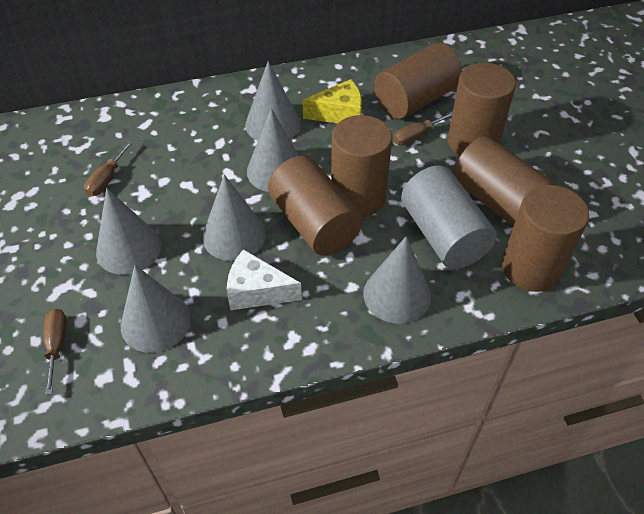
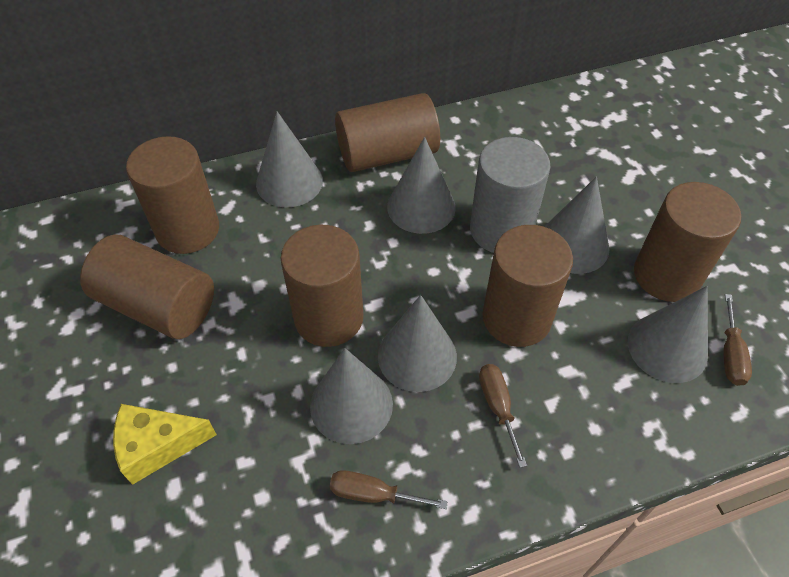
white cheese: 1 -> 0

